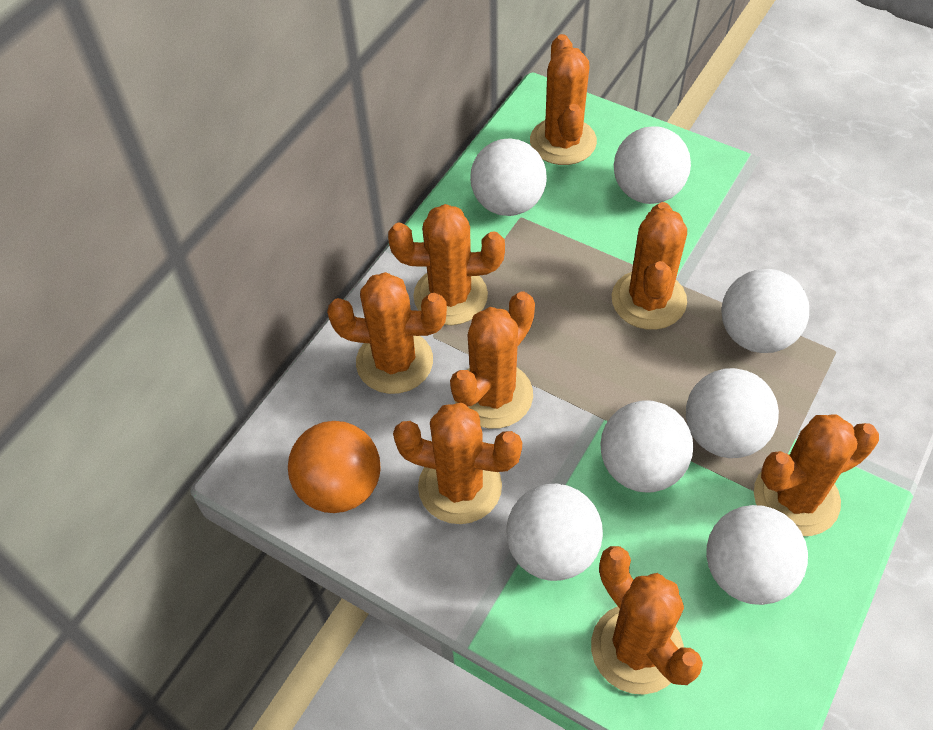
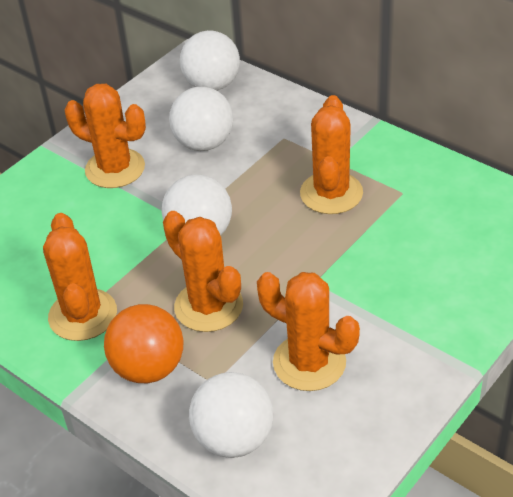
orange cactus: 8 -> 5
white ball: 7 -> 4

